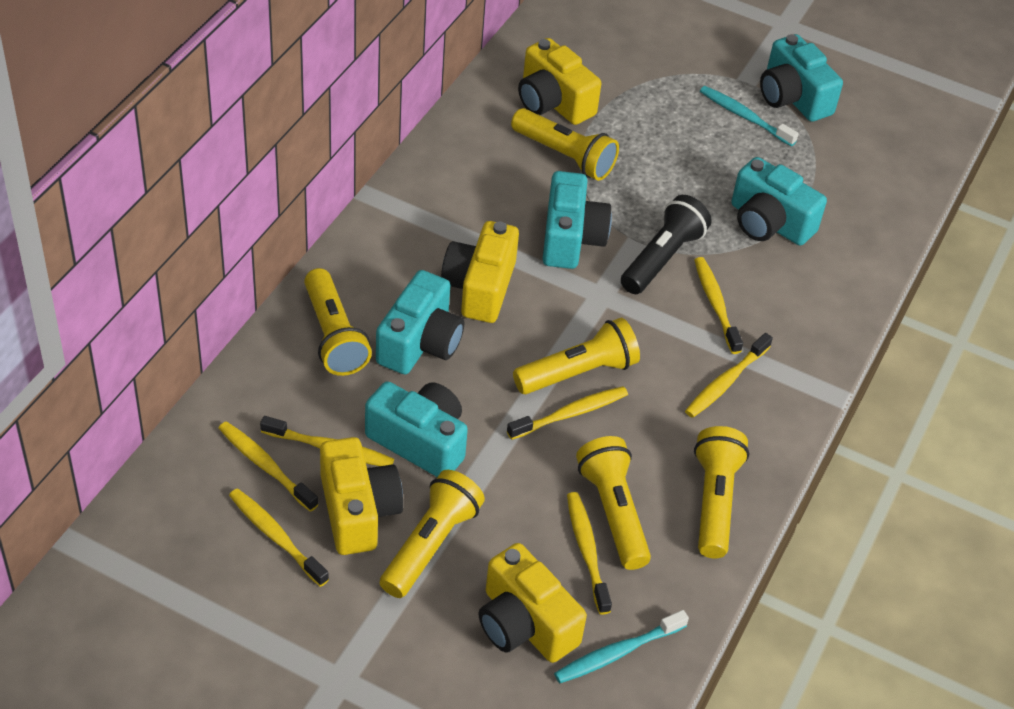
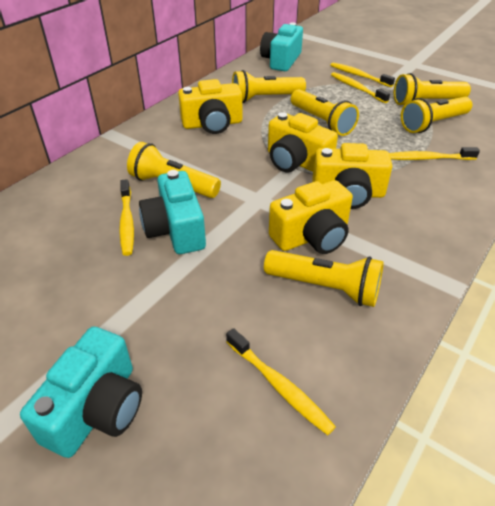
black flashlight: 1 -> 0
turquoise camera: 5 -> 3
turquoise toothbrush: 2 -> 0
yellow toothbrush: 7 -> 5

